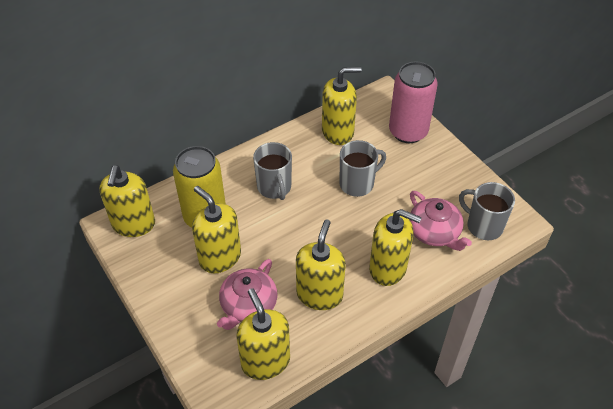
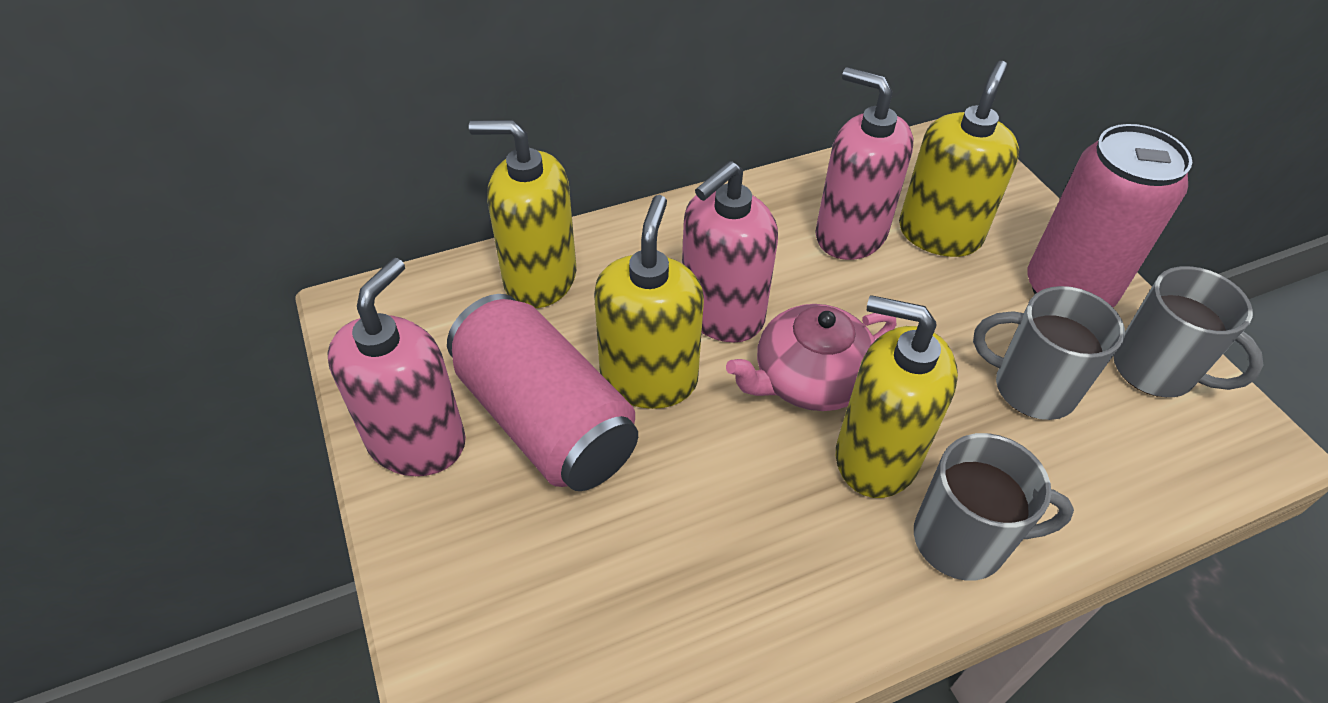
pink can: 1 -> 2
pink soap dispenser: 0 -> 3
pink teapot: 2 -> 1
yellow can: 1 -> 0
yellow soap dispenser: 6 -> 4

